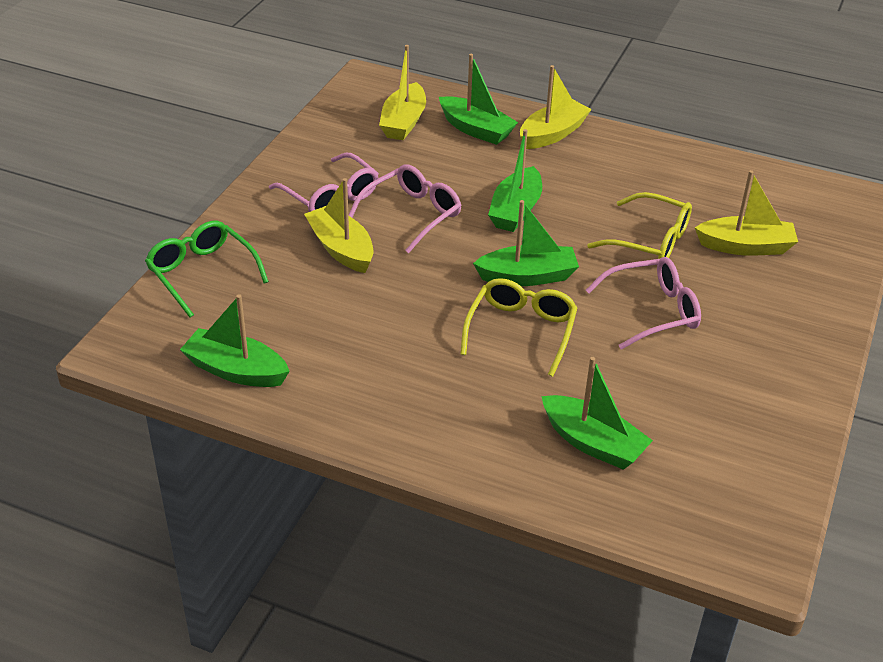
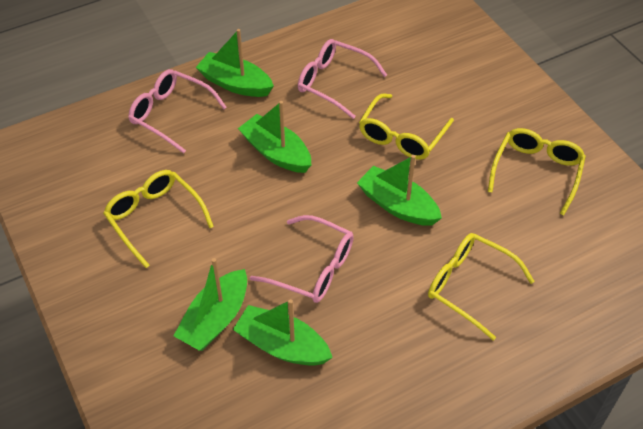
green glasses: 1 -> 0
yellow boat: 4 -> 0
yellow glasses: 2 -> 4

